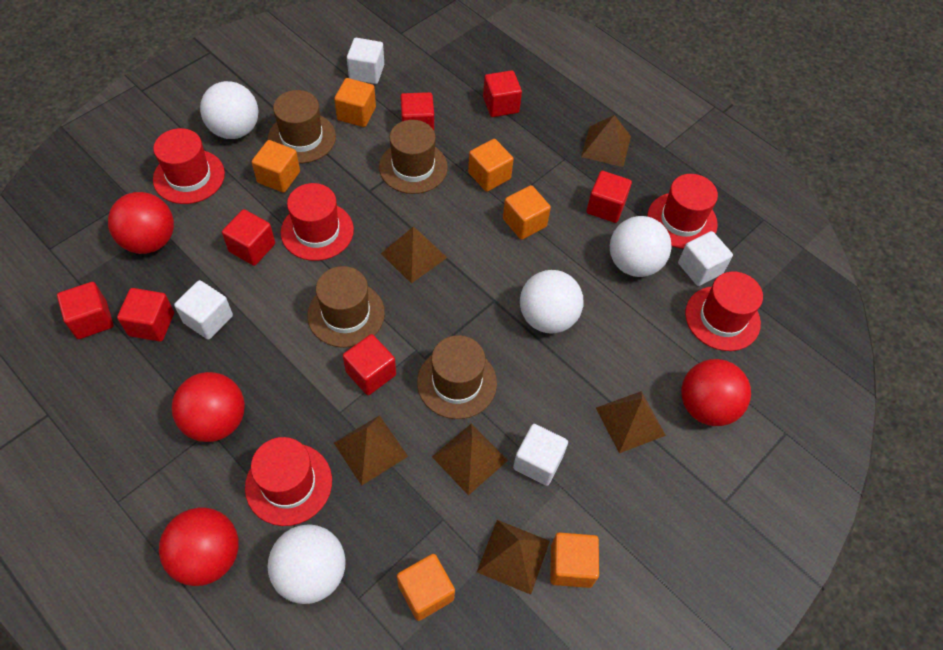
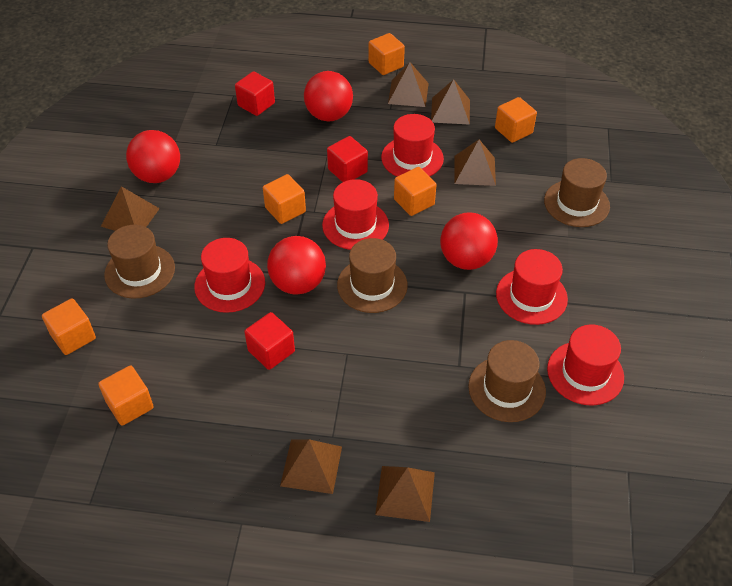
red cube: 7 -> 3
white ball: 4 -> 0
white cube: 4 -> 0

